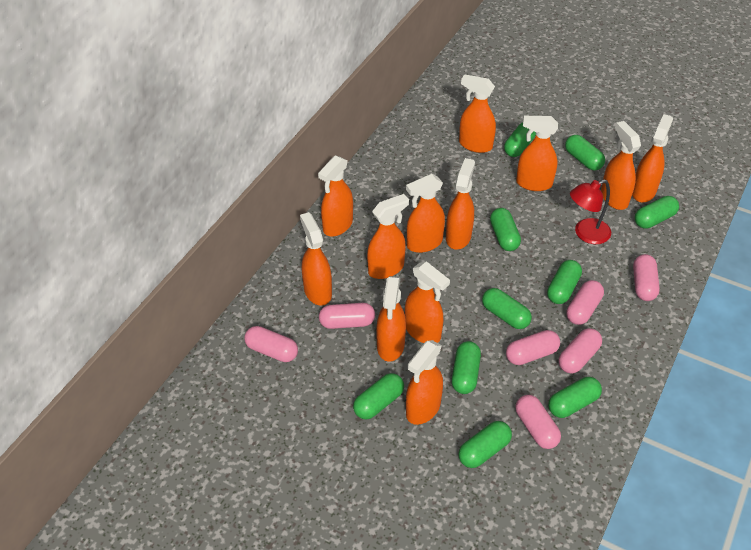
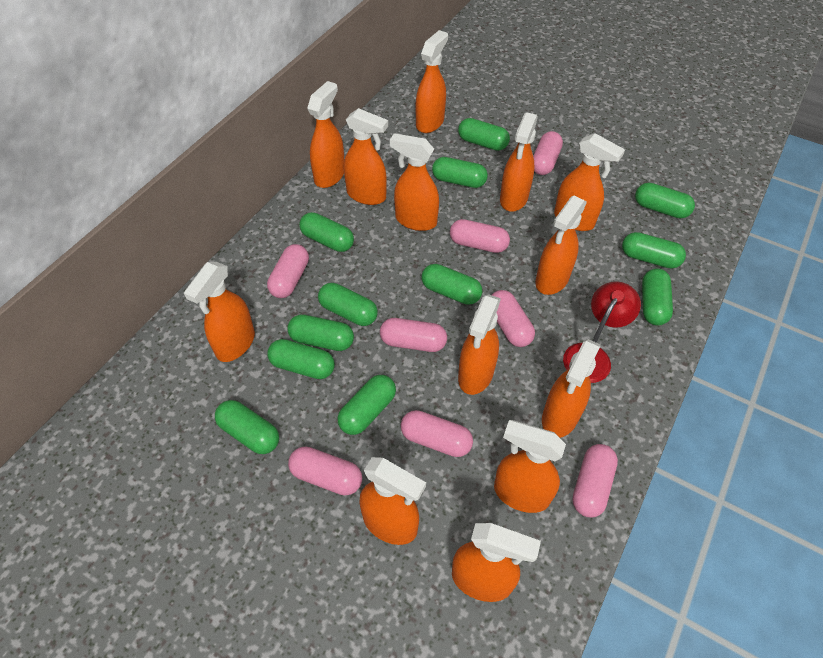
green capsule: 10 -> 12
orange spray bottle: 12 -> 13
pink capsule: 7 -> 8

